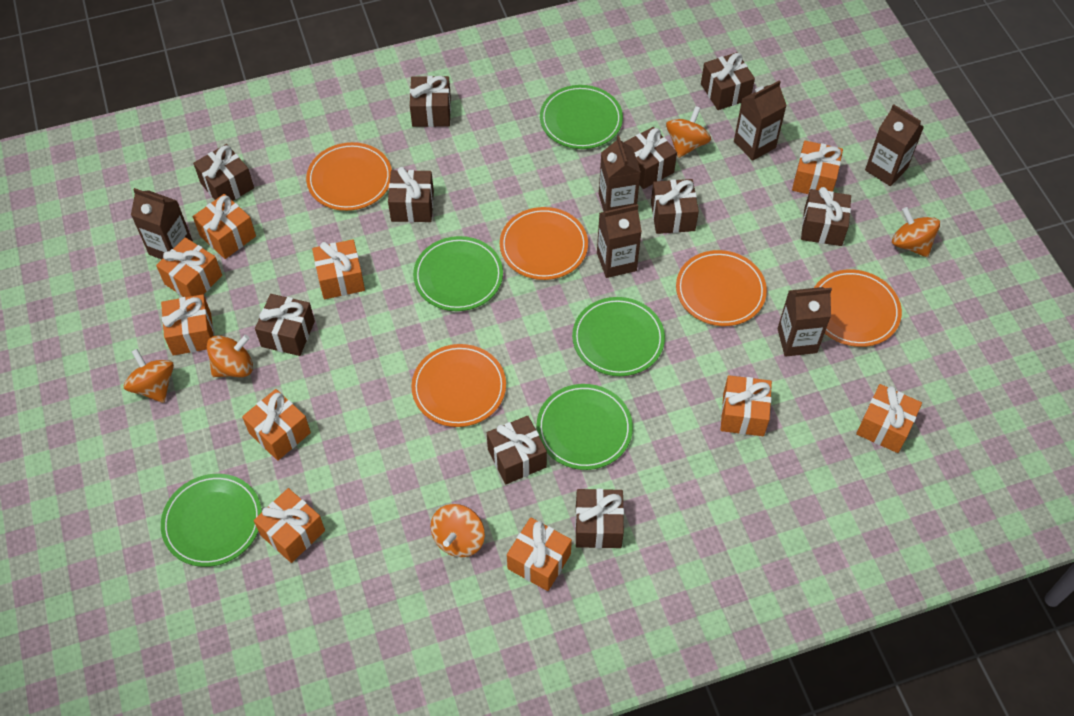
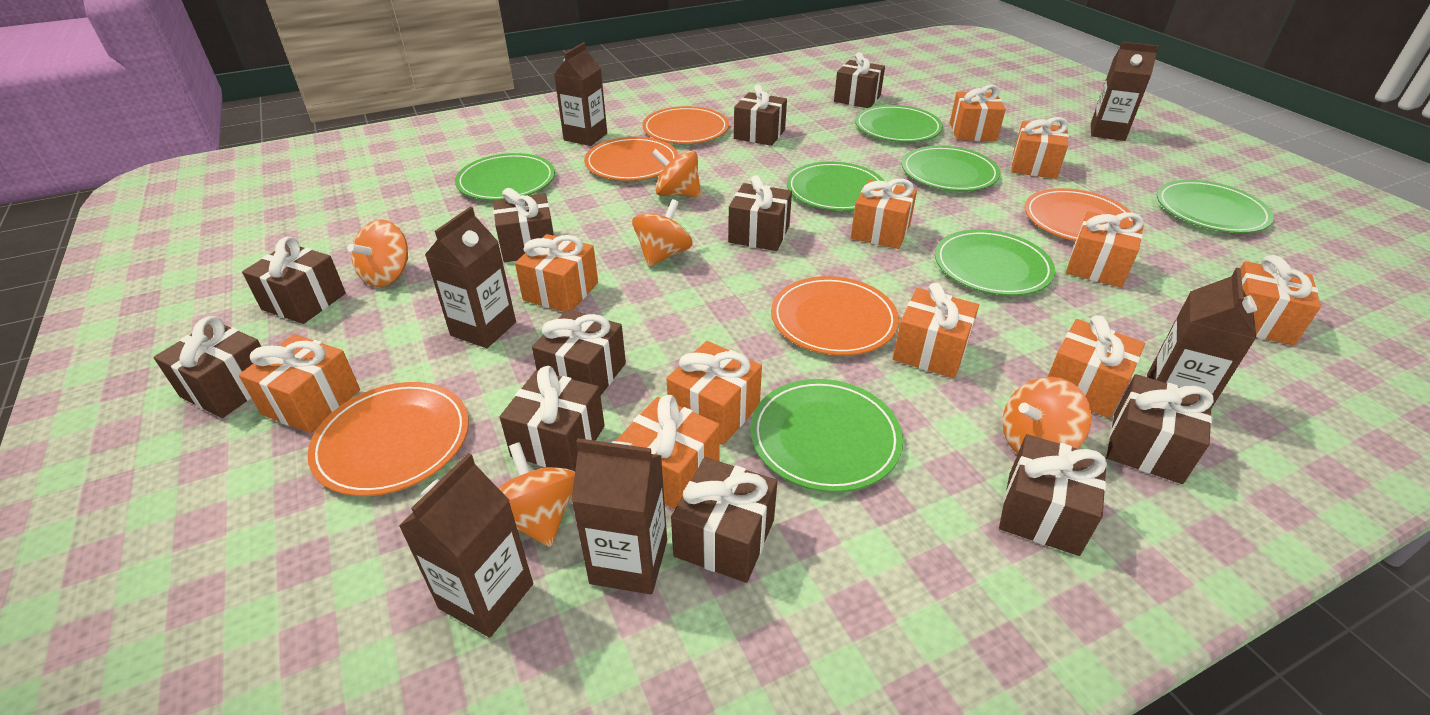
brown gift: 10 -> 11
green plate: 5 -> 7
orange gift: 10 -> 11

